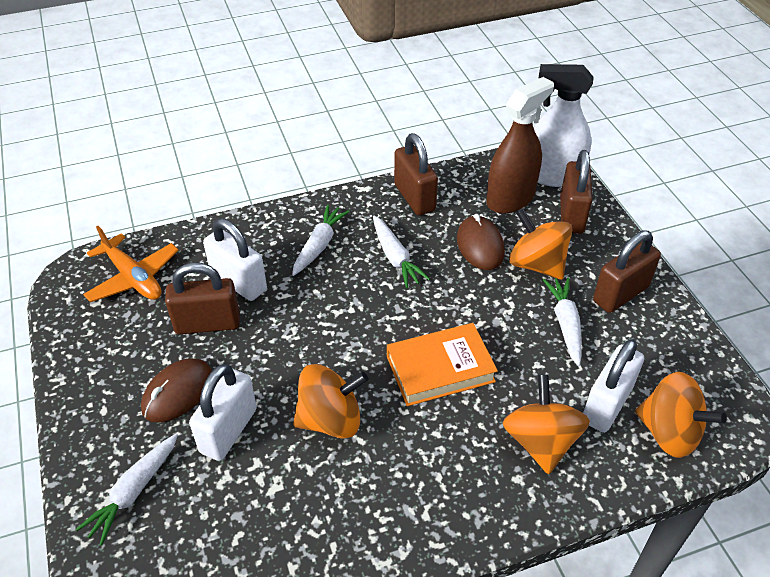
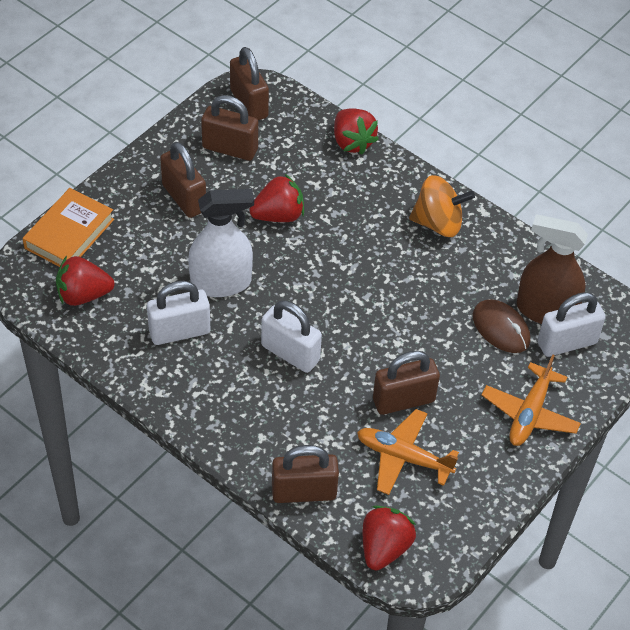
brown mouse: 2 -> 1
brown padlock: 4 -> 5
orange plane: 1 -> 2
orange spinning top: 4 -> 1
red strawberry: 0 -> 4
white carrot: 4 -> 0

